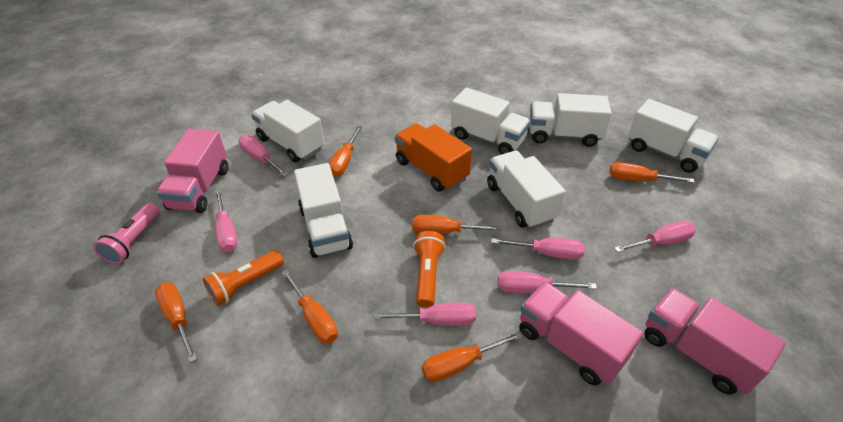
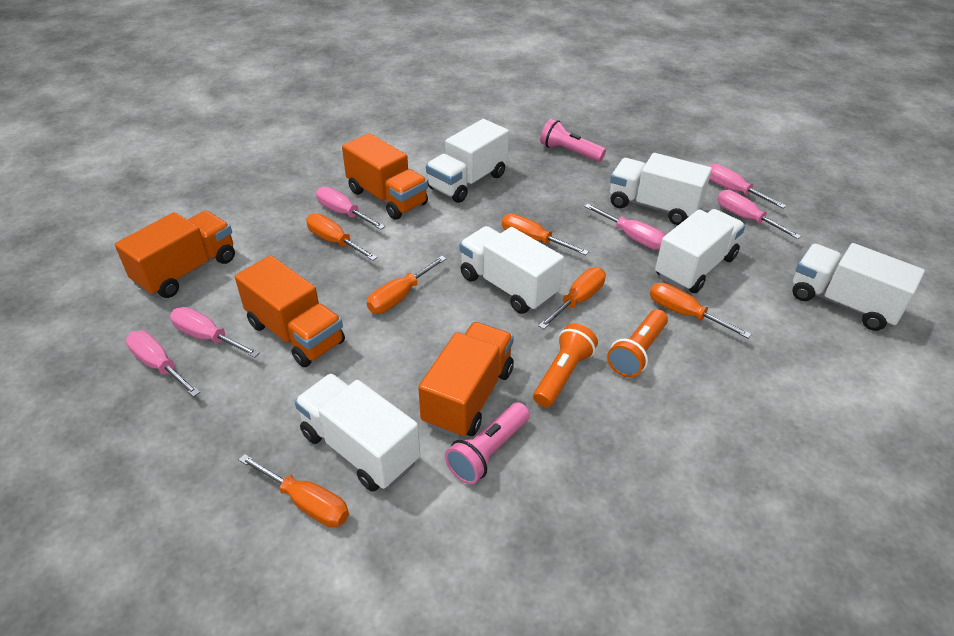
orange truck: 1 -> 4
pink flashlight: 1 -> 2
pink truck: 3 -> 0

